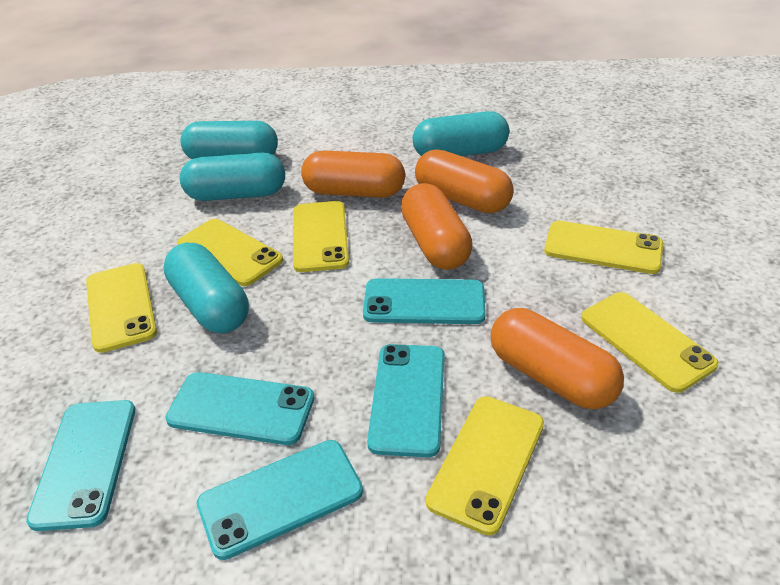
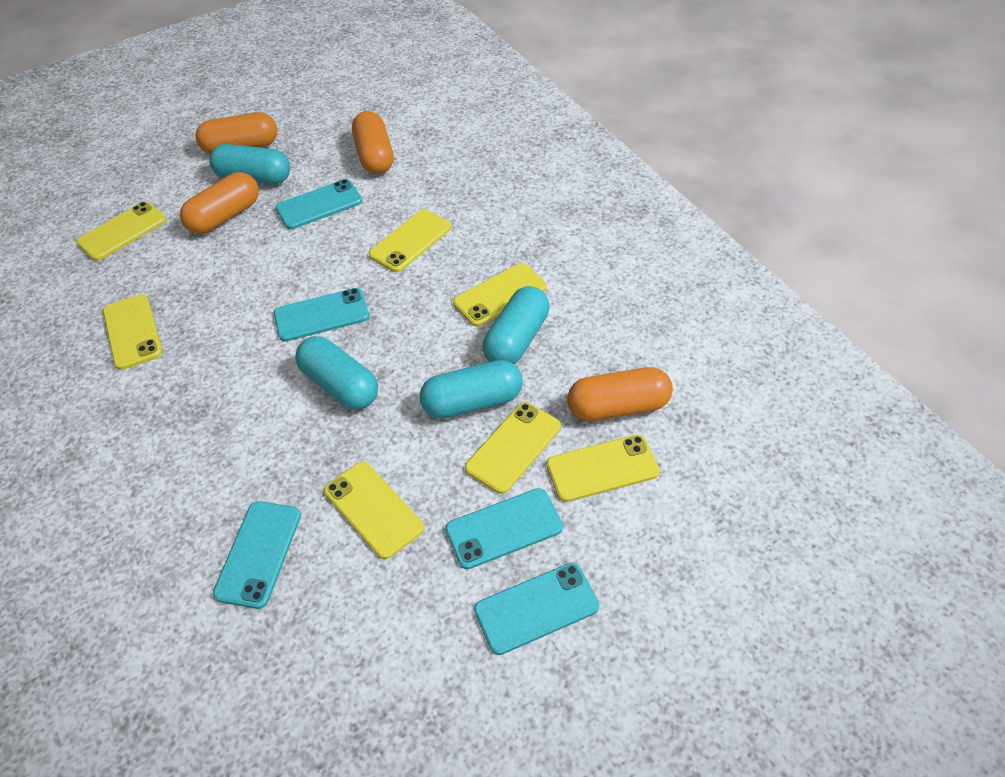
yellow phone: 6 -> 7

